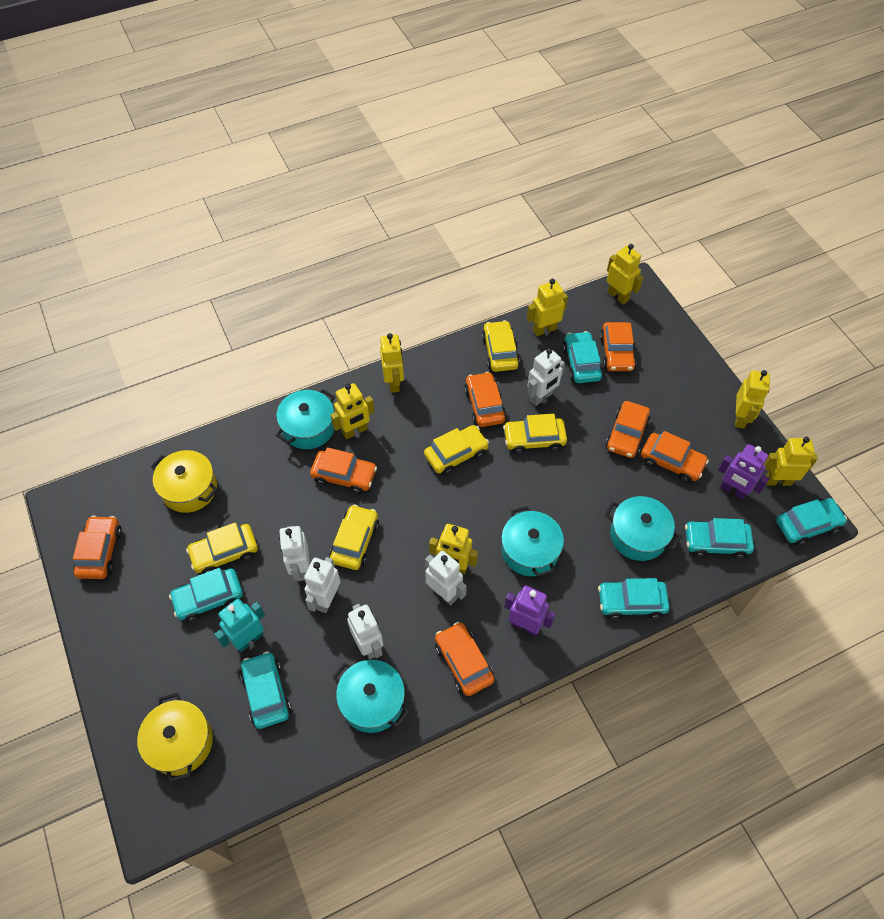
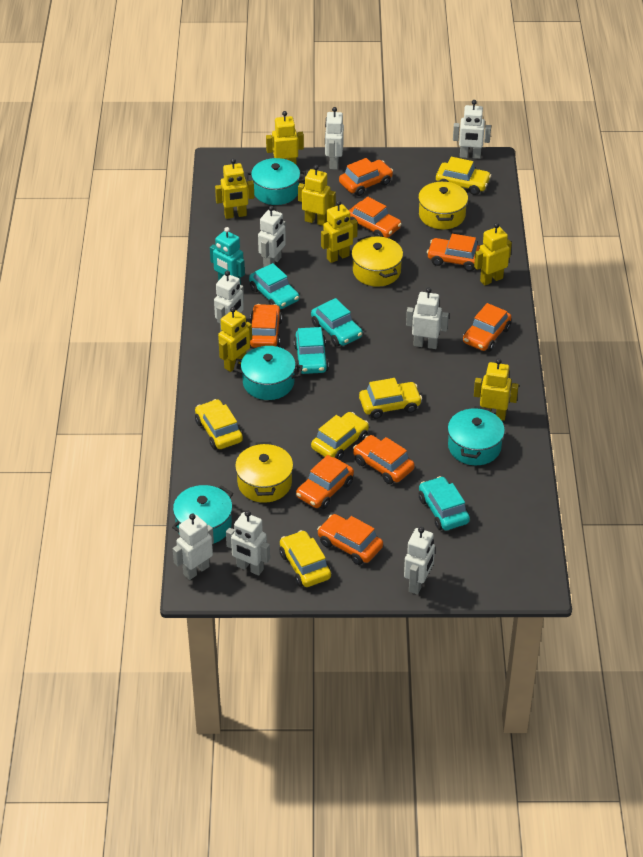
orange car: 7 -> 8
purple robot: 2 -> 0
turquoise car: 6 -> 4
white robot: 5 -> 8
yellow pot: 2 -> 3

